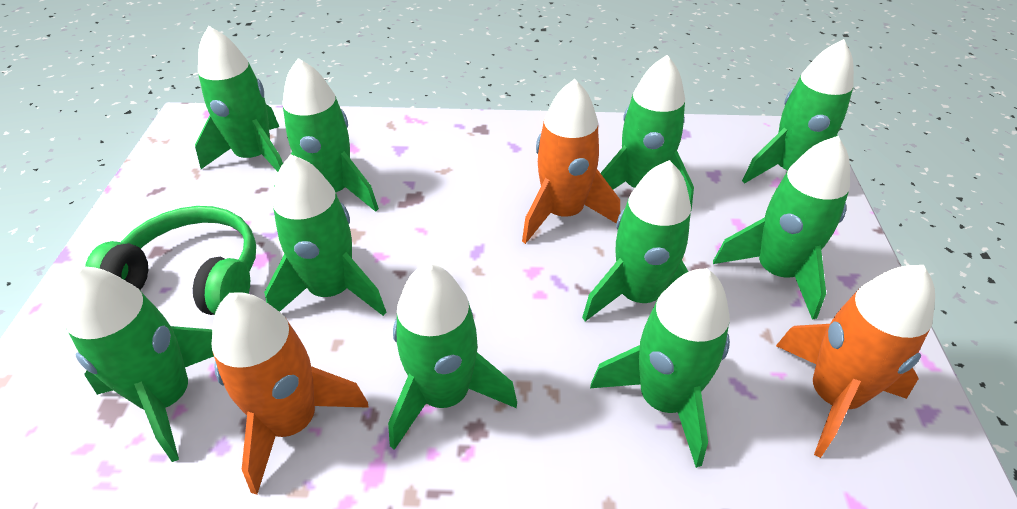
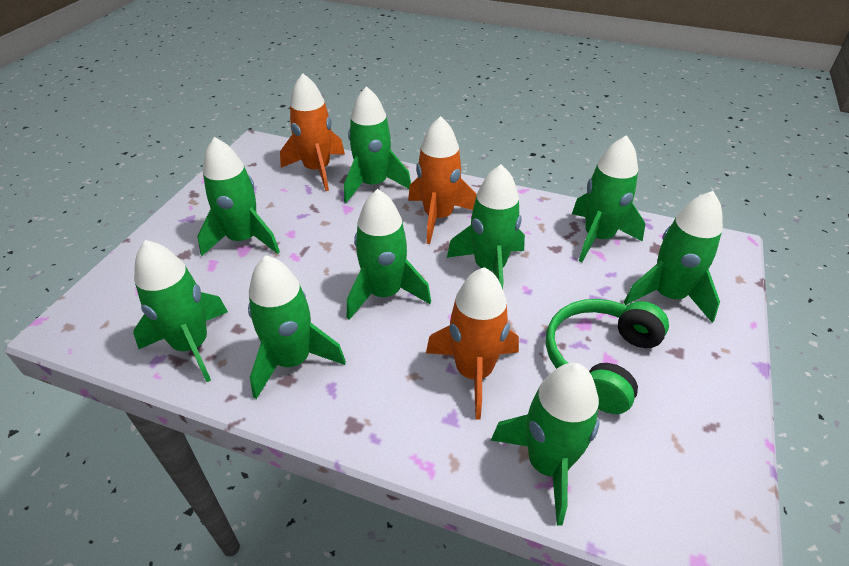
green rocket: 10 -> 9

